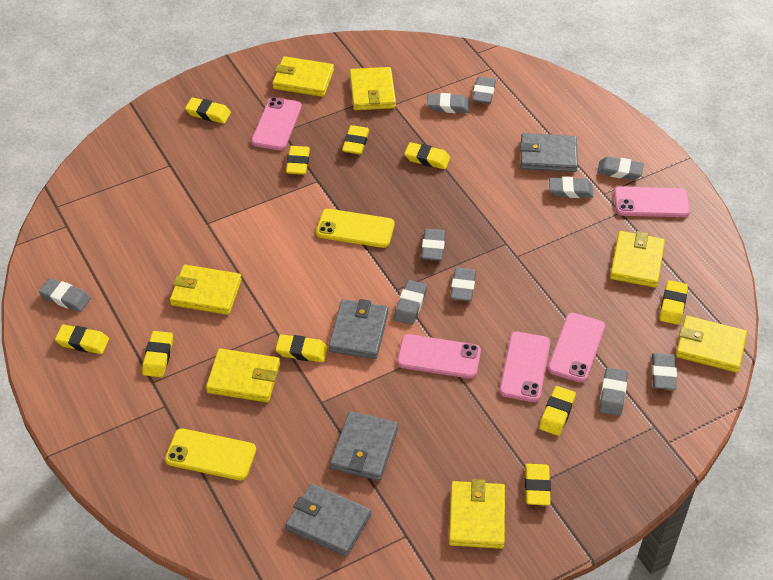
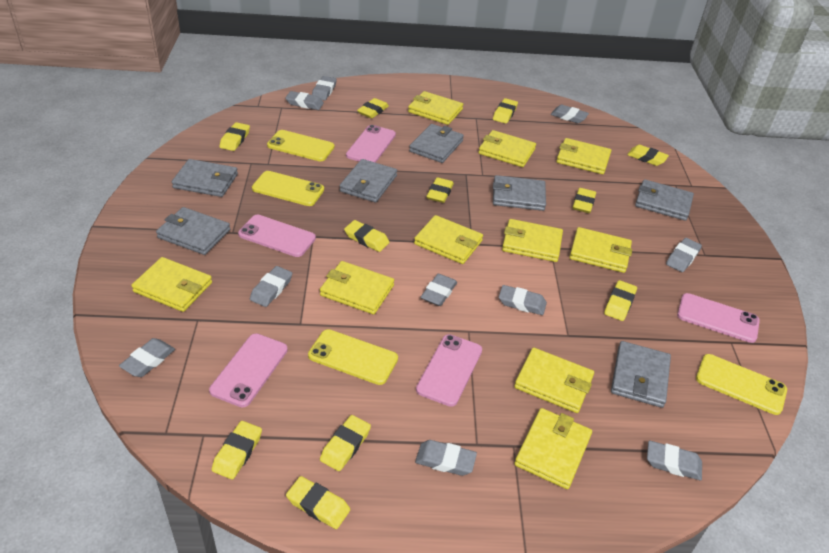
grey wallet: 4 -> 7
yellow eraser: 10 -> 11
yellow phone: 2 -> 4
yellow wallet: 7 -> 10

